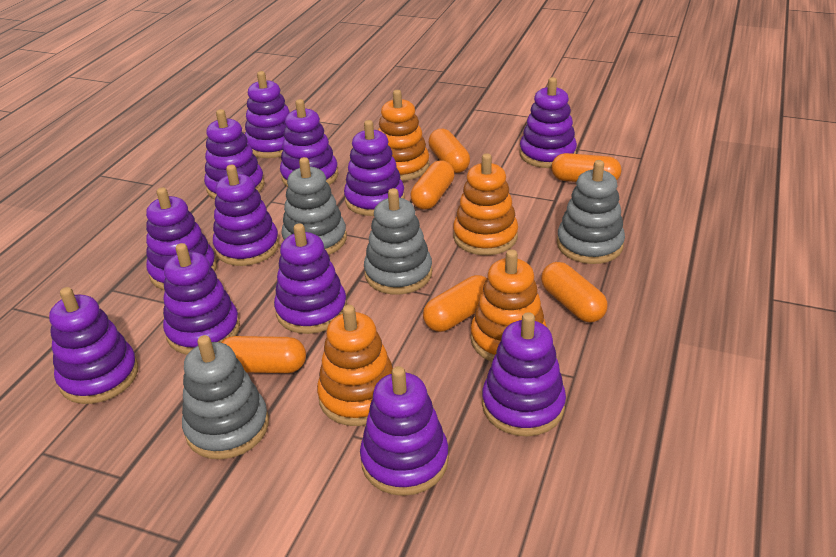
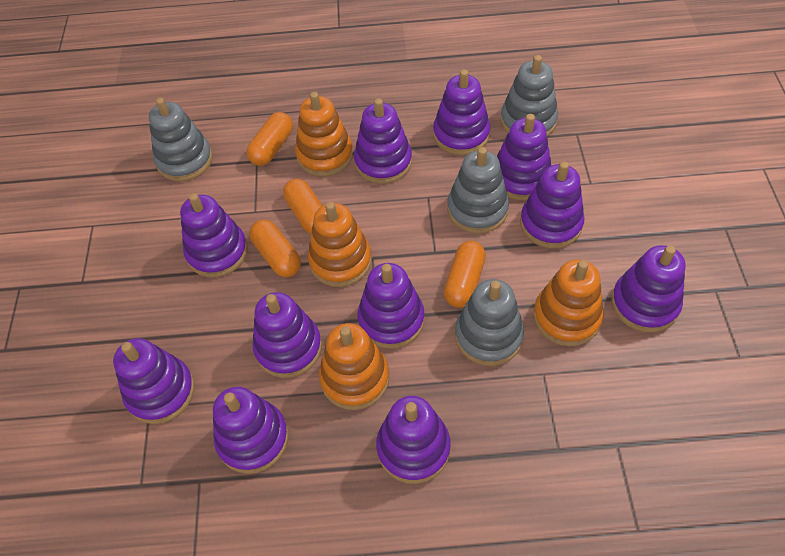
orange capsule: 6 -> 4
purple stacking toy: 12 -> 11

